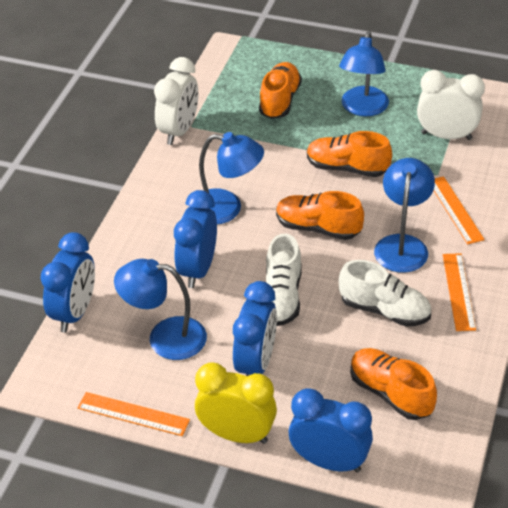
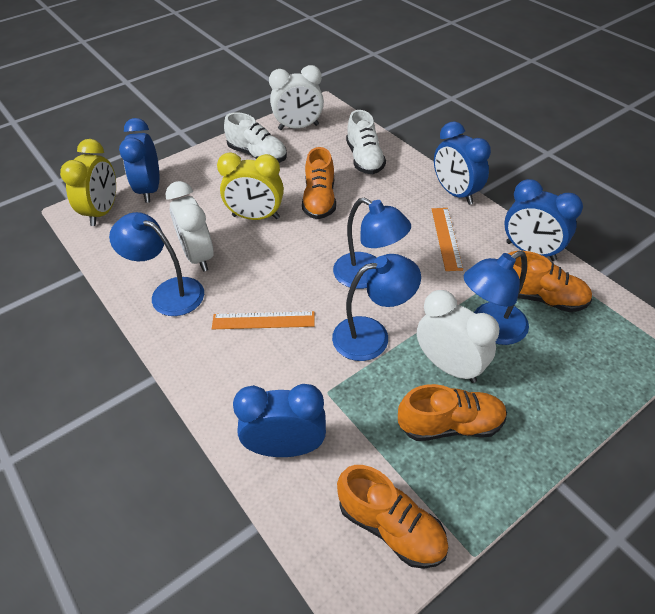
orange ruler: 3 -> 2
white clock: 2 -> 3
yellow clock: 1 -> 2

